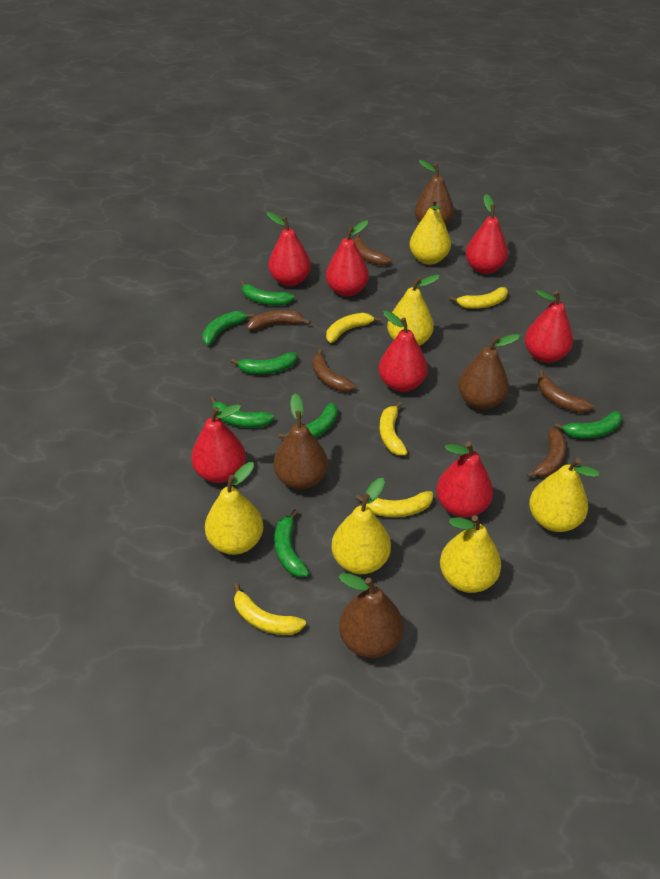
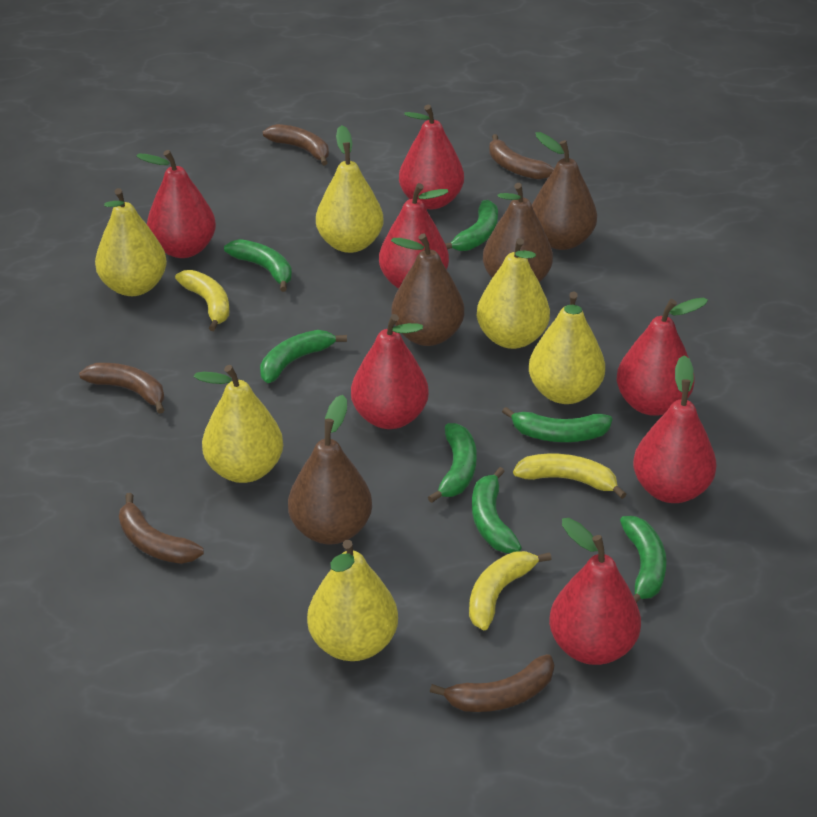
yellow banana: 5 -> 3

